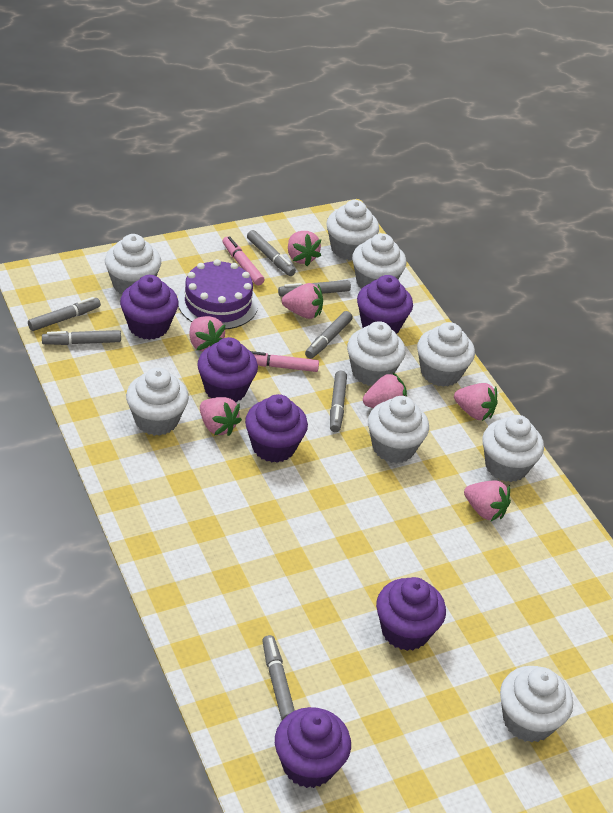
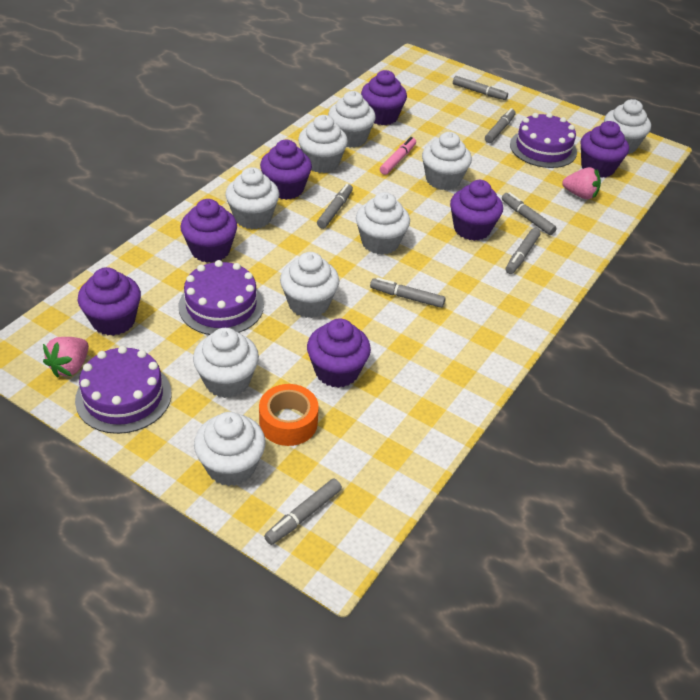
orange tape: 0 -> 1
pink marker: 2 -> 1
pink strawberry: 7 -> 2
purple cake: 1 -> 3
purple cupcake: 6 -> 7

